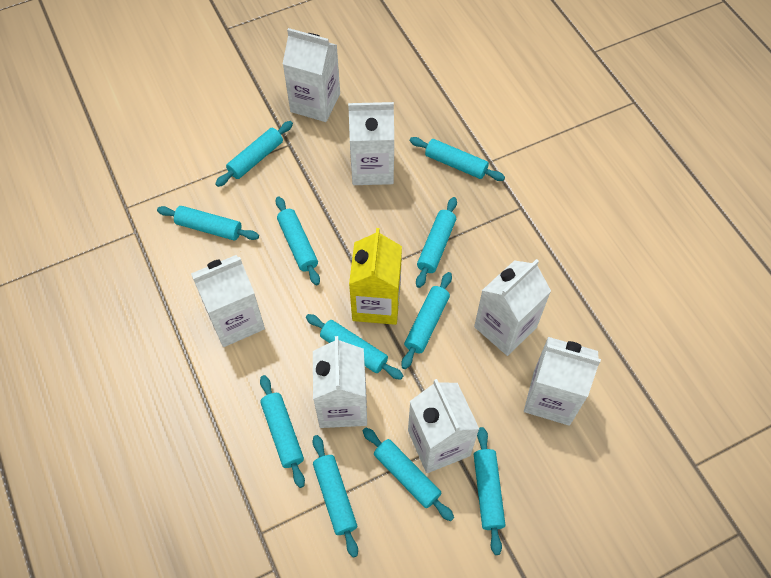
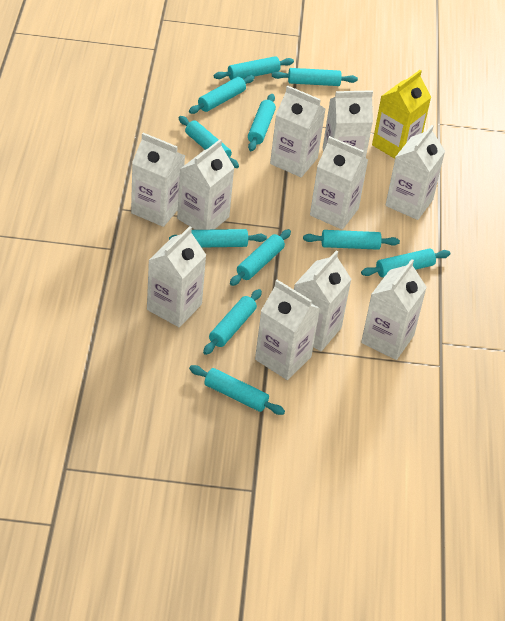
white carton: 7 -> 10

